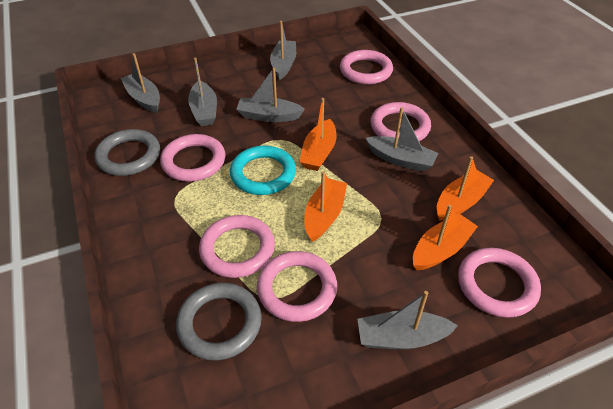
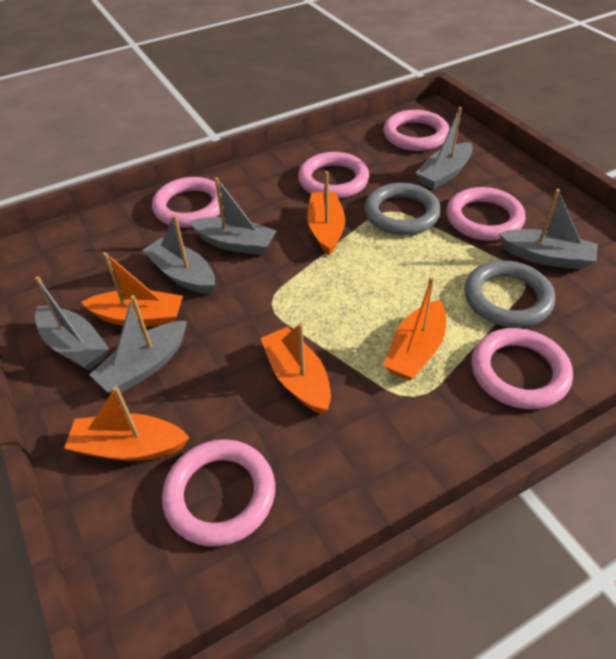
orange boat: 4 -> 5
turquoise ring: 1 -> 0

